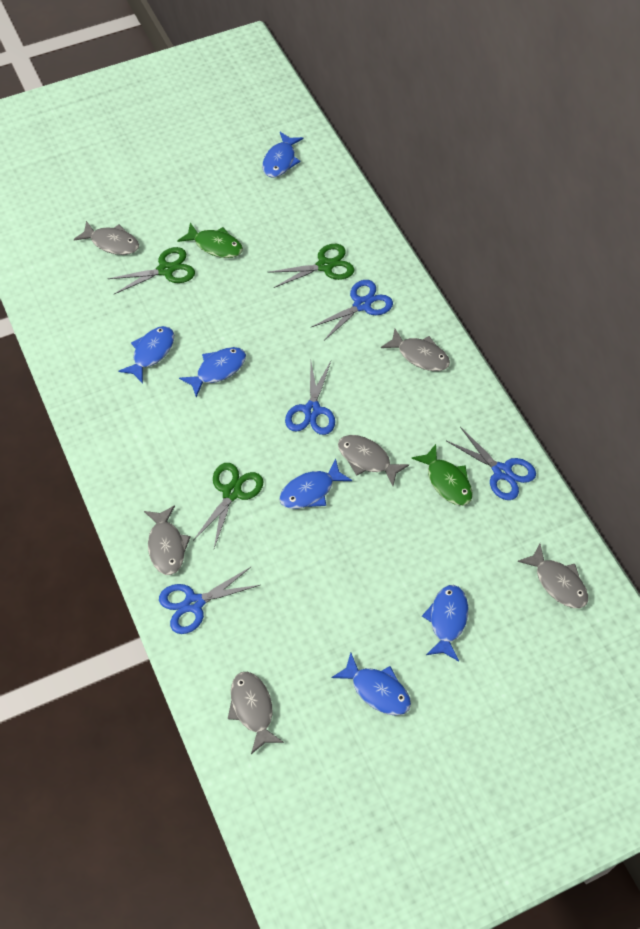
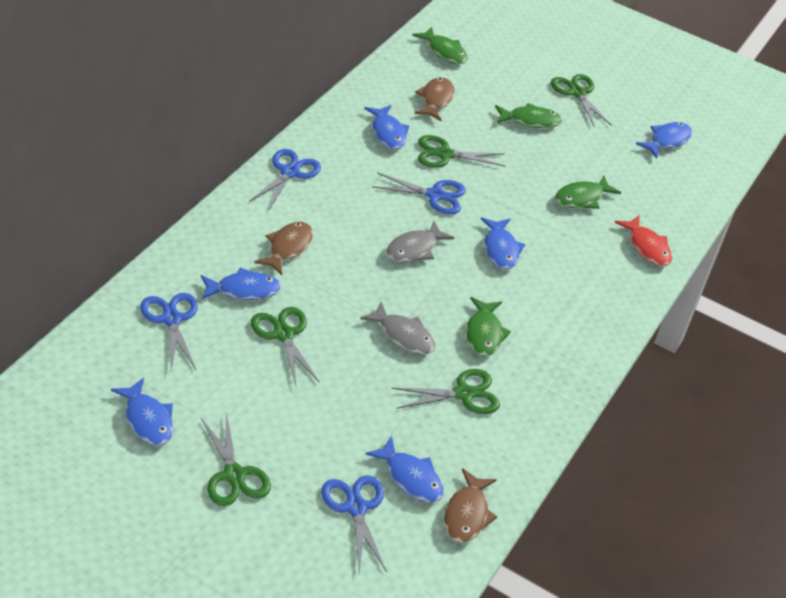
brown fish: 0 -> 3
green fish: 2 -> 4
green scissors: 3 -> 5
grey fish: 6 -> 2
red fish: 0 -> 1

